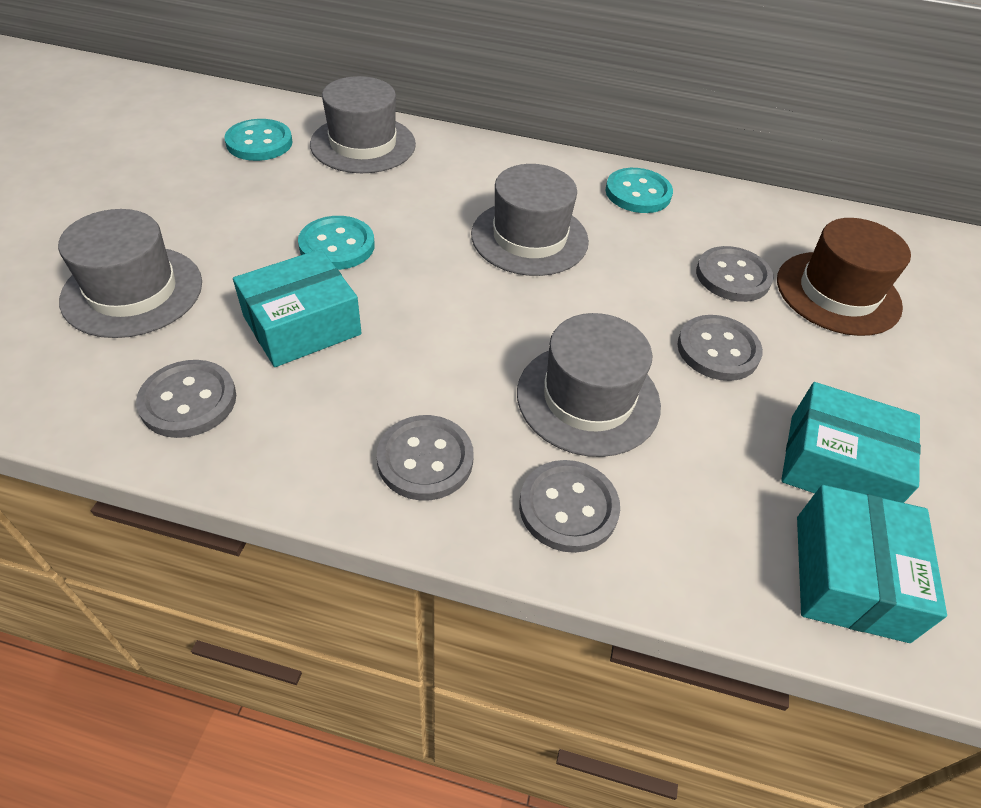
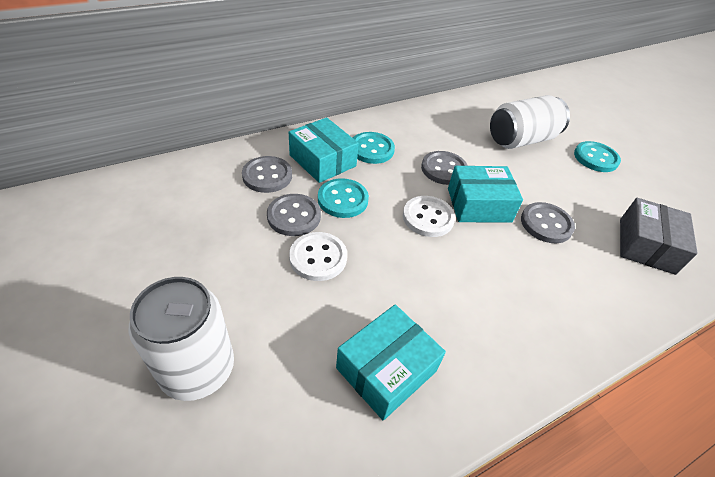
brown hat: 1 -> 0
grey box: 0 -> 1
grey button: 5 -> 4
grey hat: 4 -> 0
white button: 0 -> 2
white can: 0 -> 2

